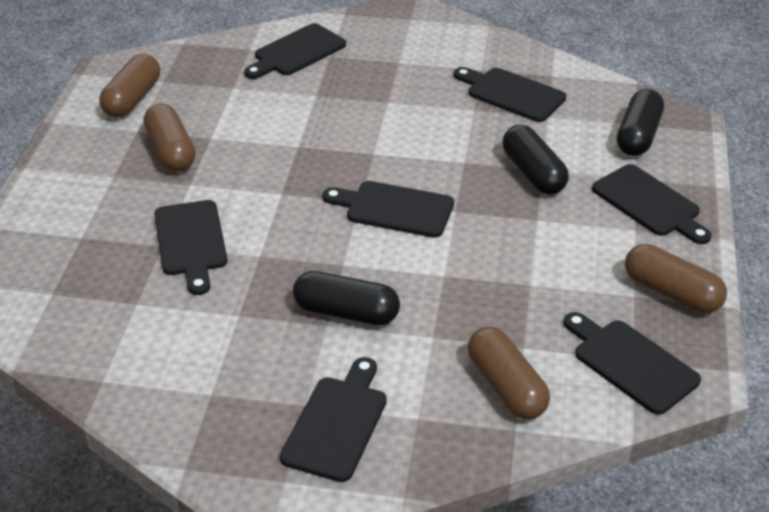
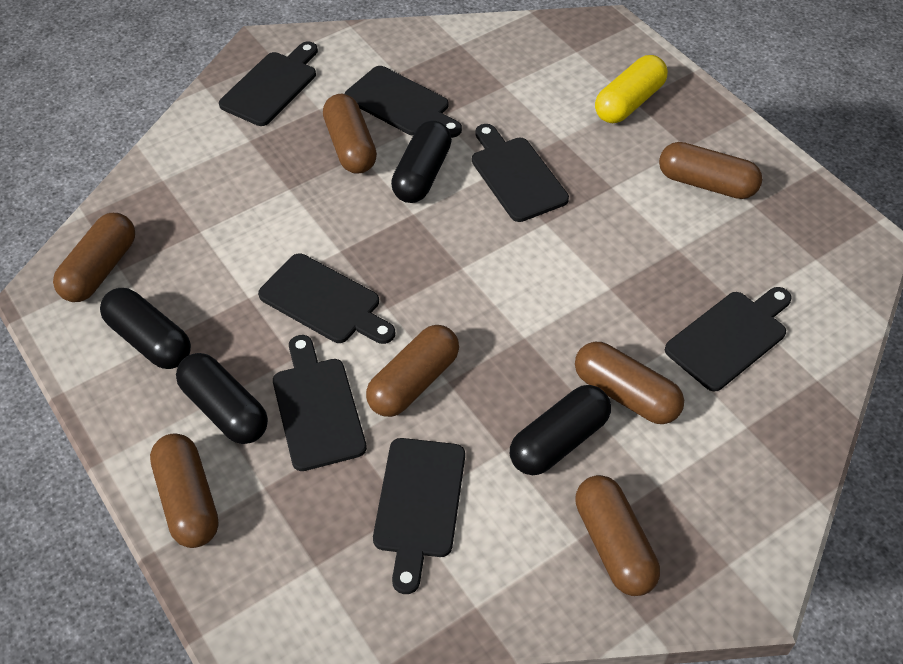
black capsule: 3 -> 4
brown capsule: 4 -> 7
yellow capsule: 0 -> 1

